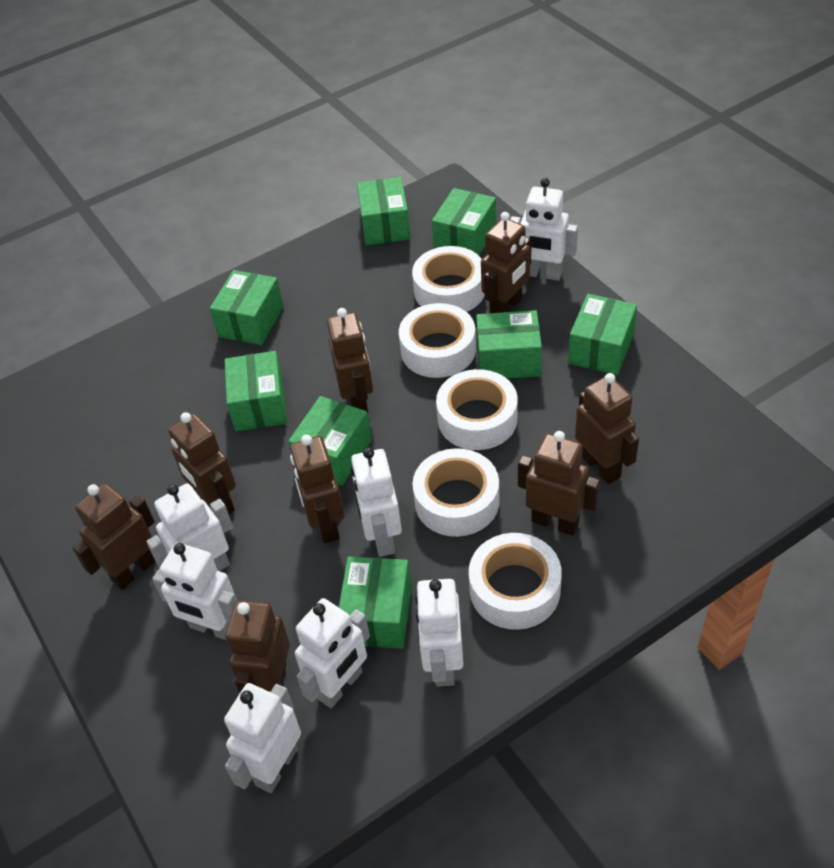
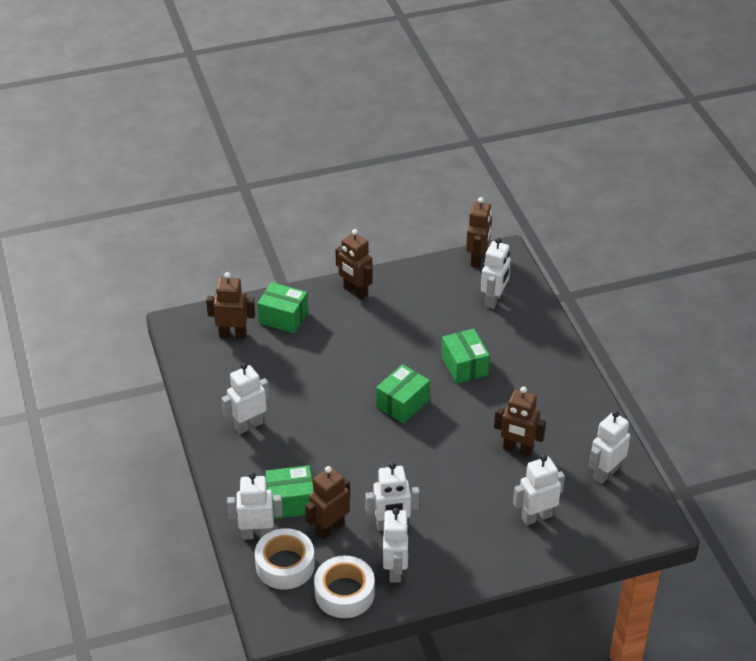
brown robot: 8 -> 5
green box: 8 -> 4
white tape: 5 -> 2

